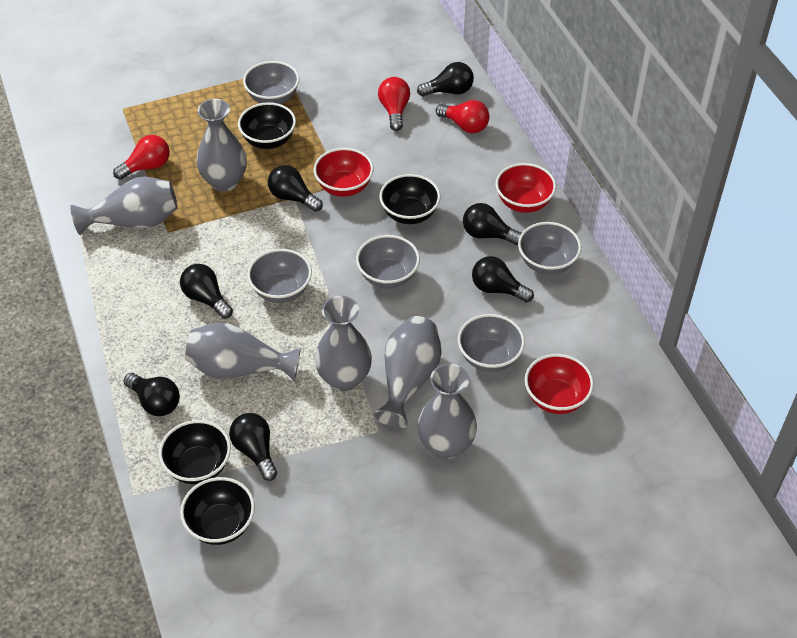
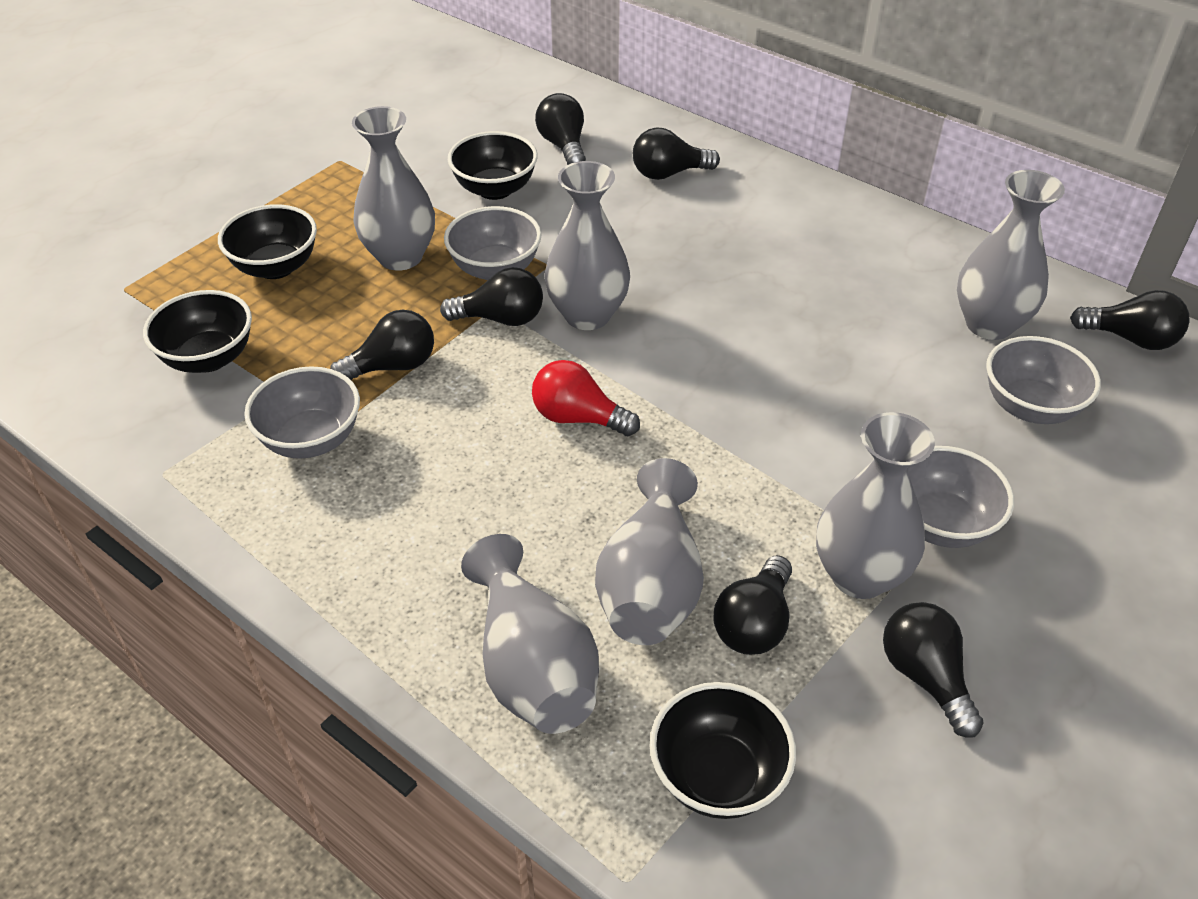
grey bowl: 5 -> 4
red bowl: 3 -> 0
red light bulb: 3 -> 1

